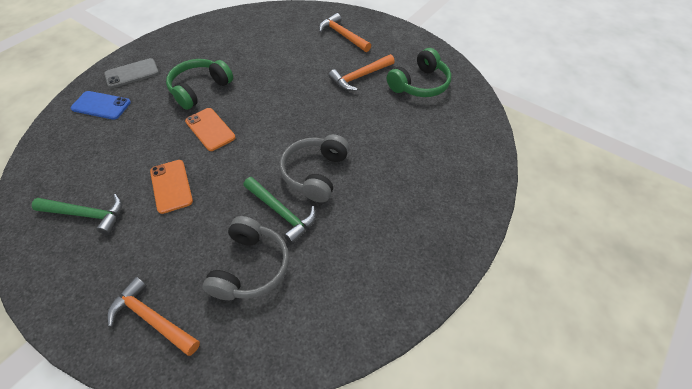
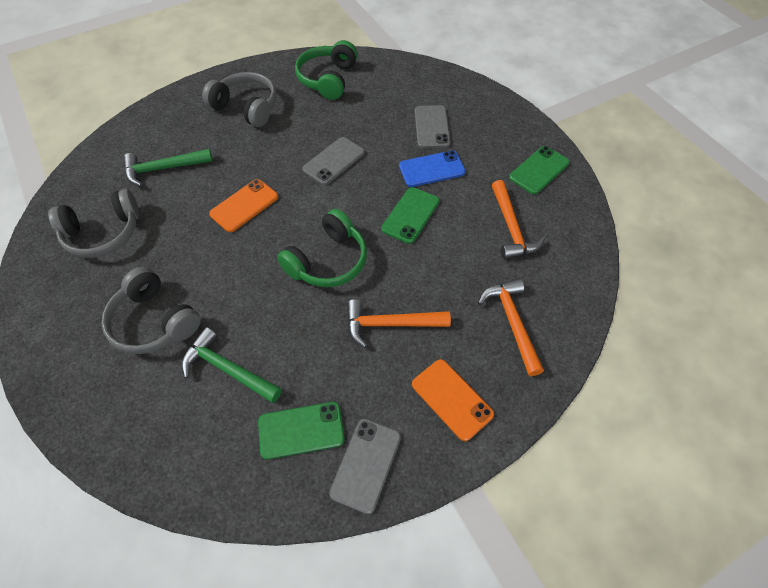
green phone: 0 -> 3
grey headphones: 2 -> 3
grey phone: 1 -> 3

